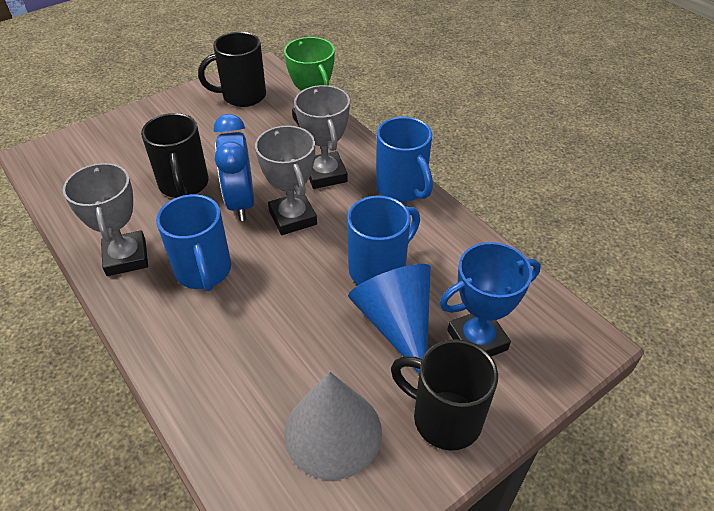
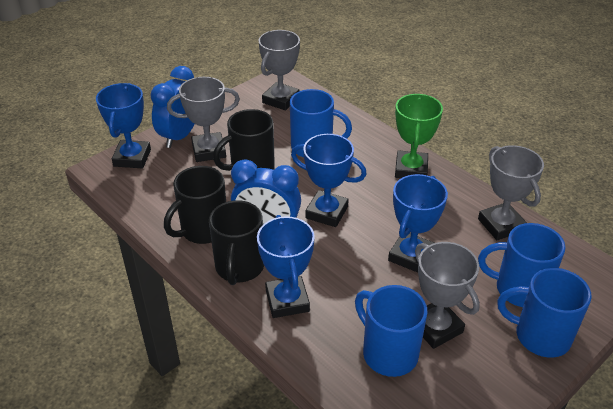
blue clock: 1 -> 2
blue cone: 1 -> 0
blue mug: 3 -> 4
blue trophy: 1 -> 4
grey cone: 1 -> 0
grey trophy: 3 -> 4

